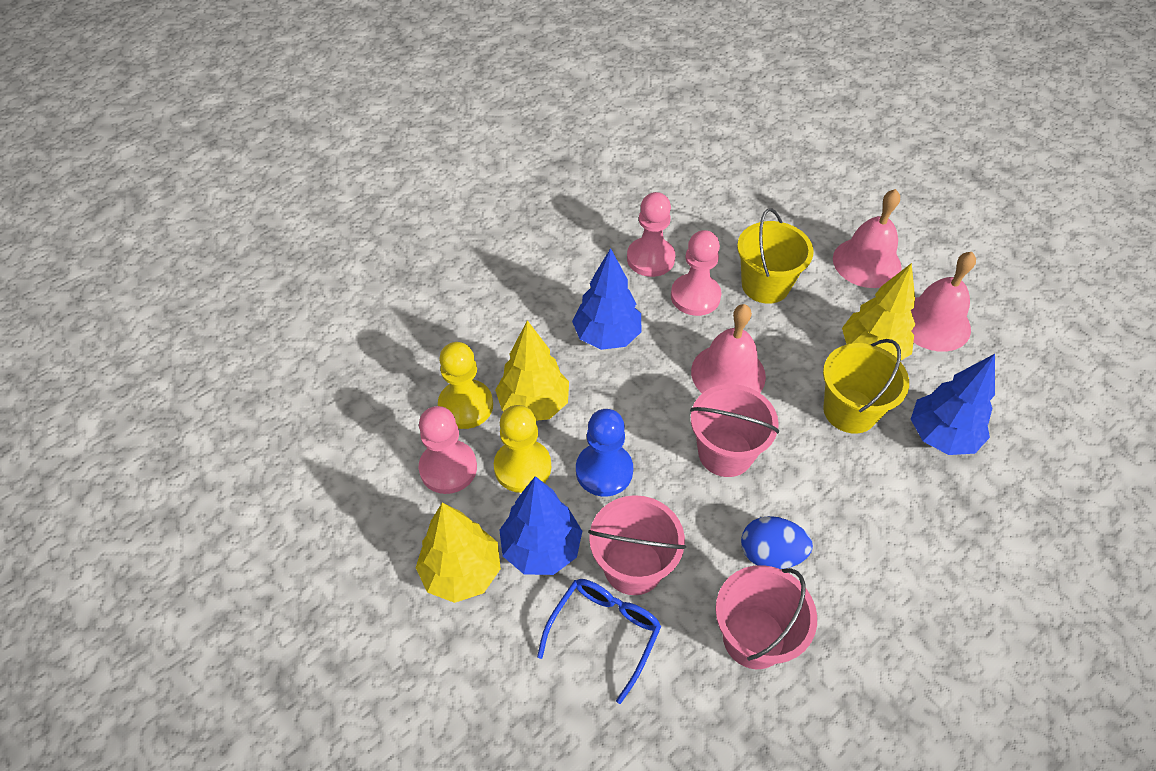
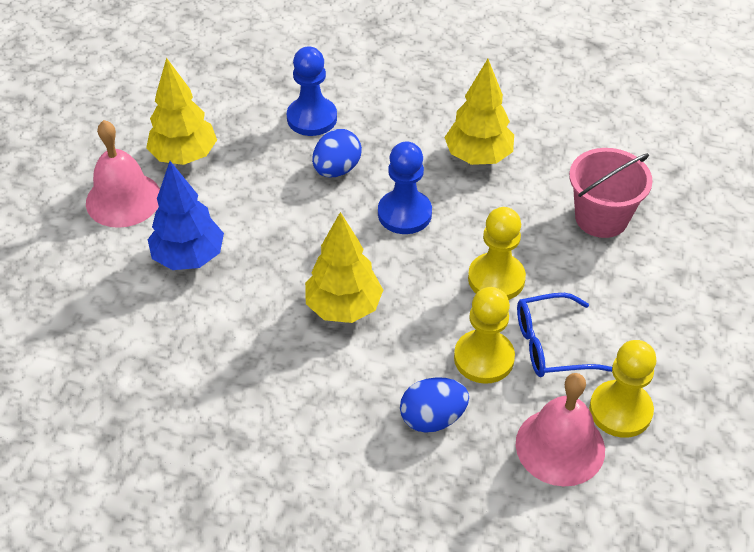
blue egg: 1 -> 2
blue pawn: 1 -> 2
blue tree: 3 -> 1
pink bell: 3 -> 2
pink bucket: 3 -> 1
pink pawn: 3 -> 0
yellow bucket: 2 -> 0
yellow pawn: 2 -> 3

